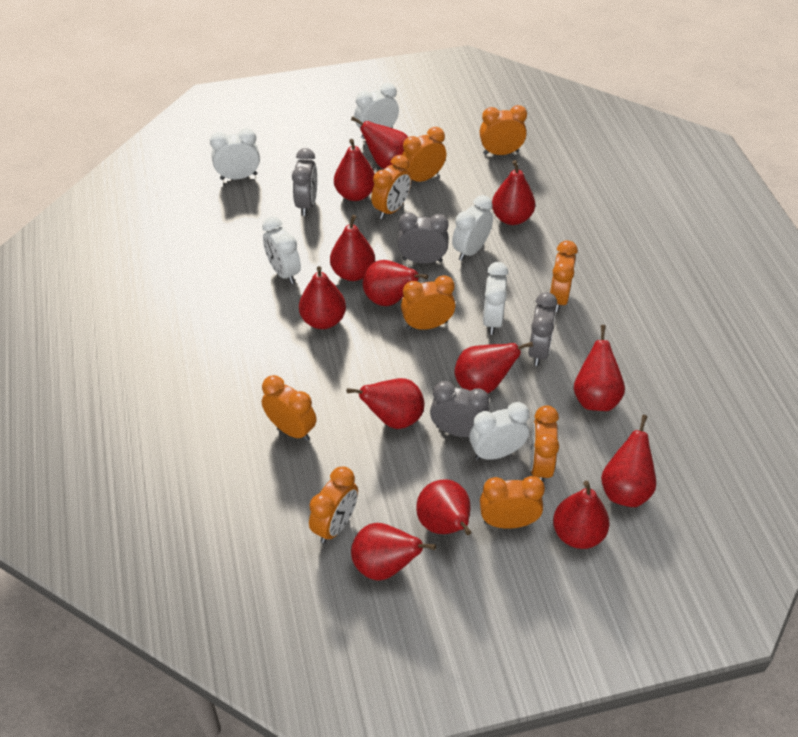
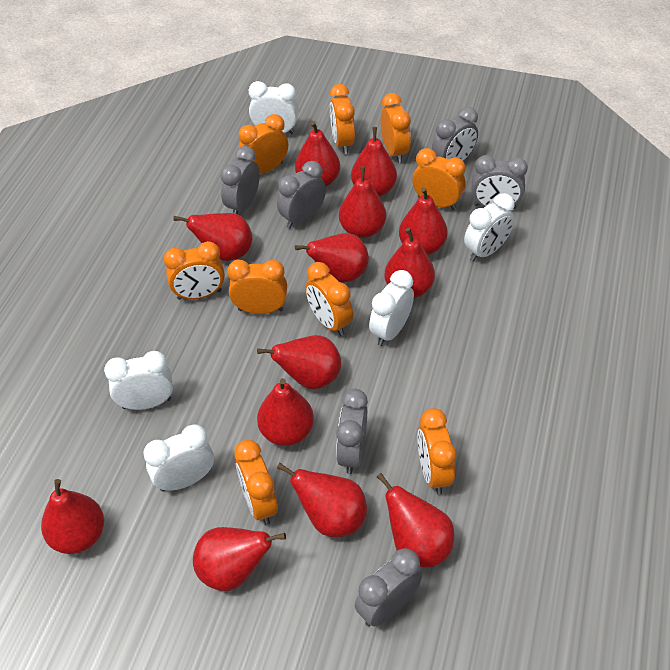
grey clock: 4 -> 6
white clock: 6 -> 5

